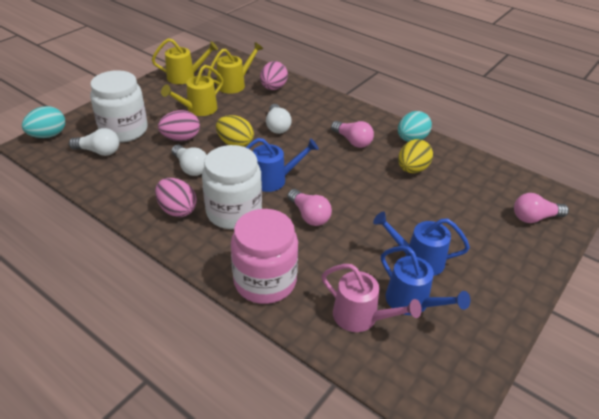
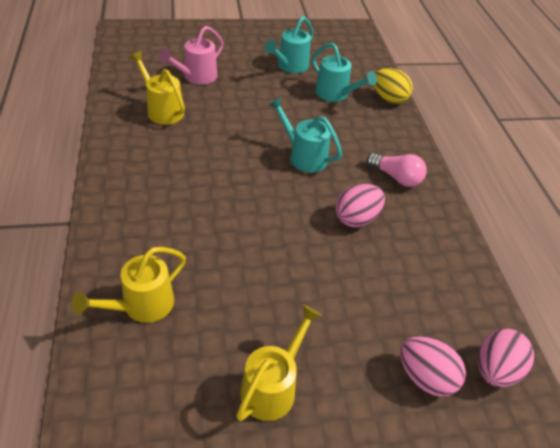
blue watering can: 3 -> 0
pink jar: 1 -> 0
pink light bulb: 3 -> 1
turquoise egg: 2 -> 0
turquoise watering can: 0 -> 3
white jar: 2 -> 0
white light bulb: 3 -> 0
yellow egg: 2 -> 1

